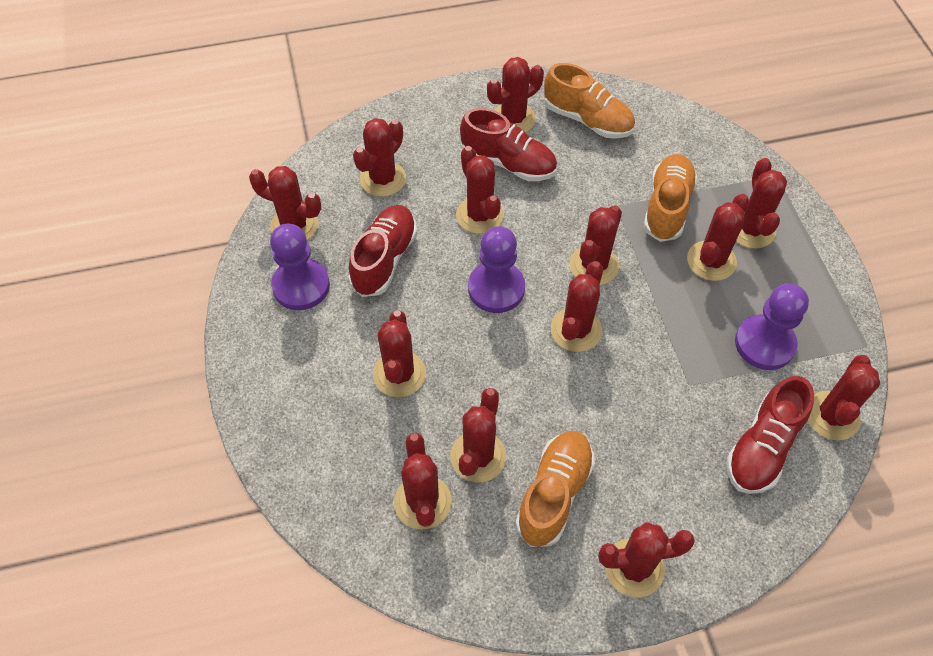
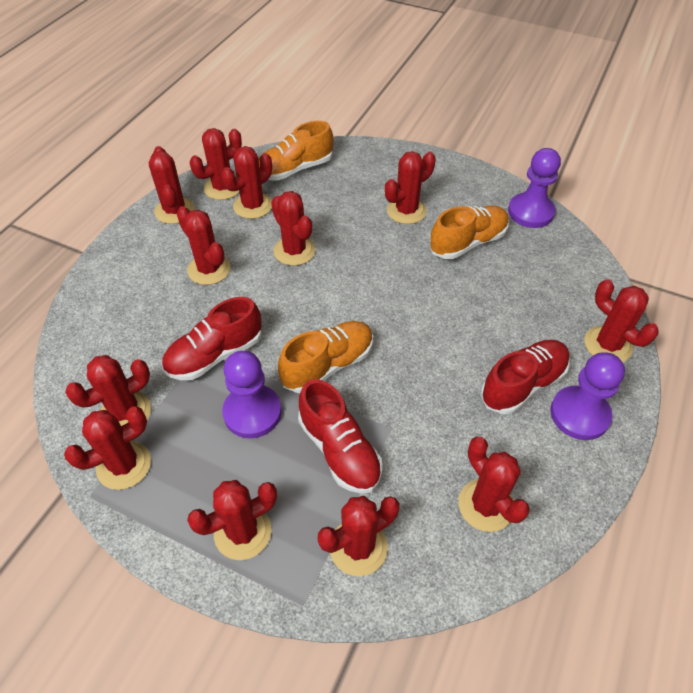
red cactus: 13 -> 12

